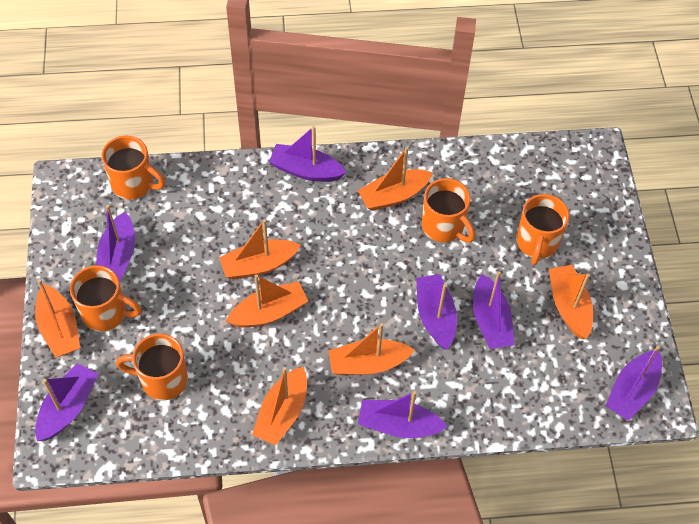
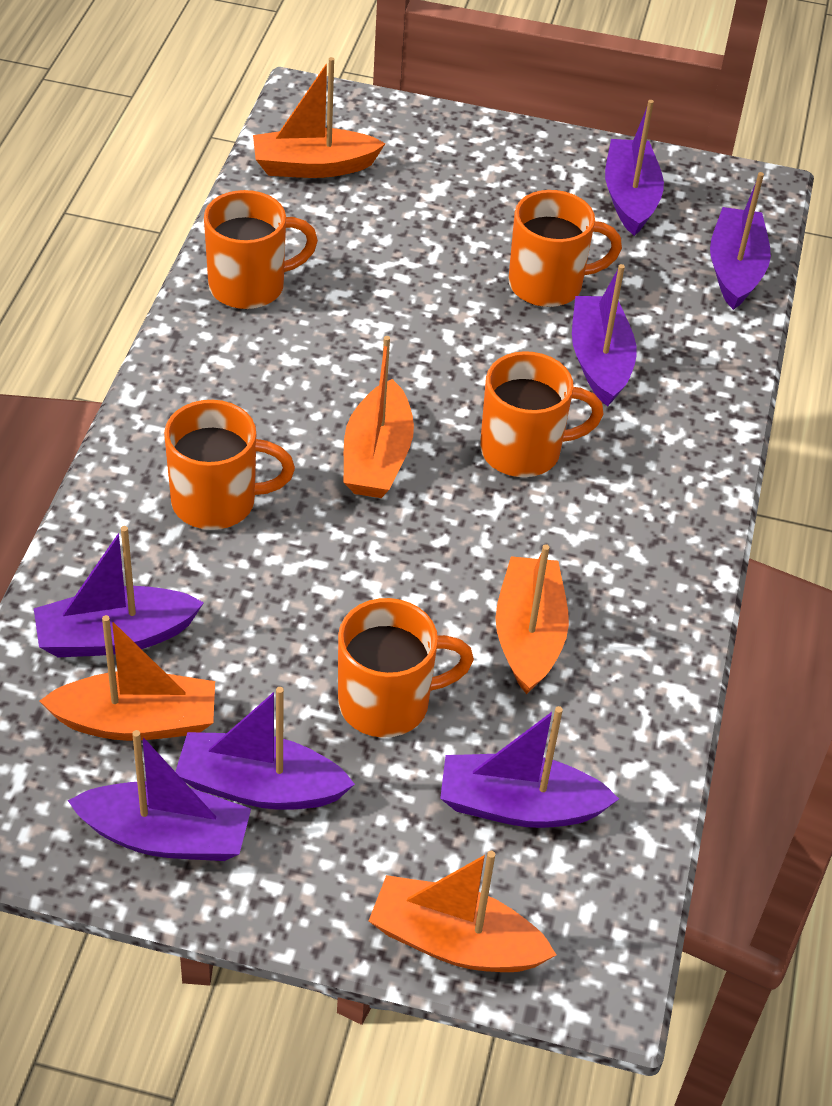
orange boat: 7 -> 5

